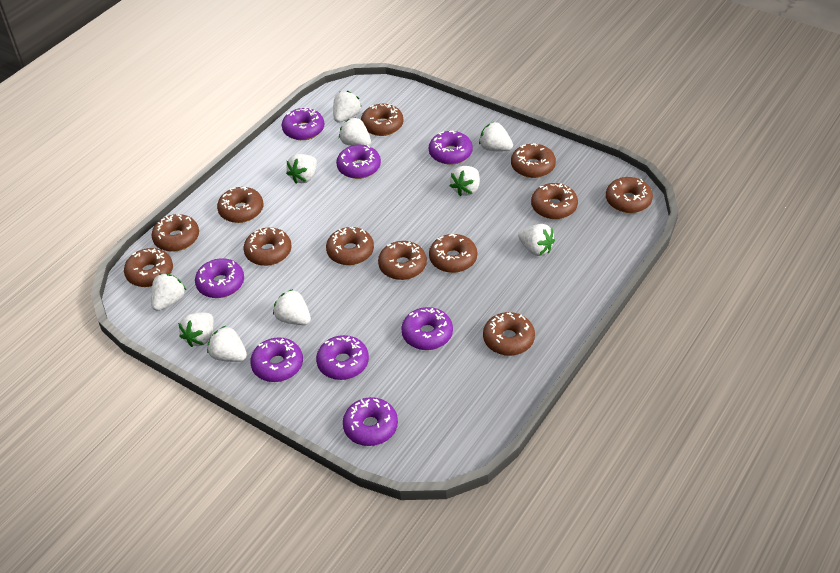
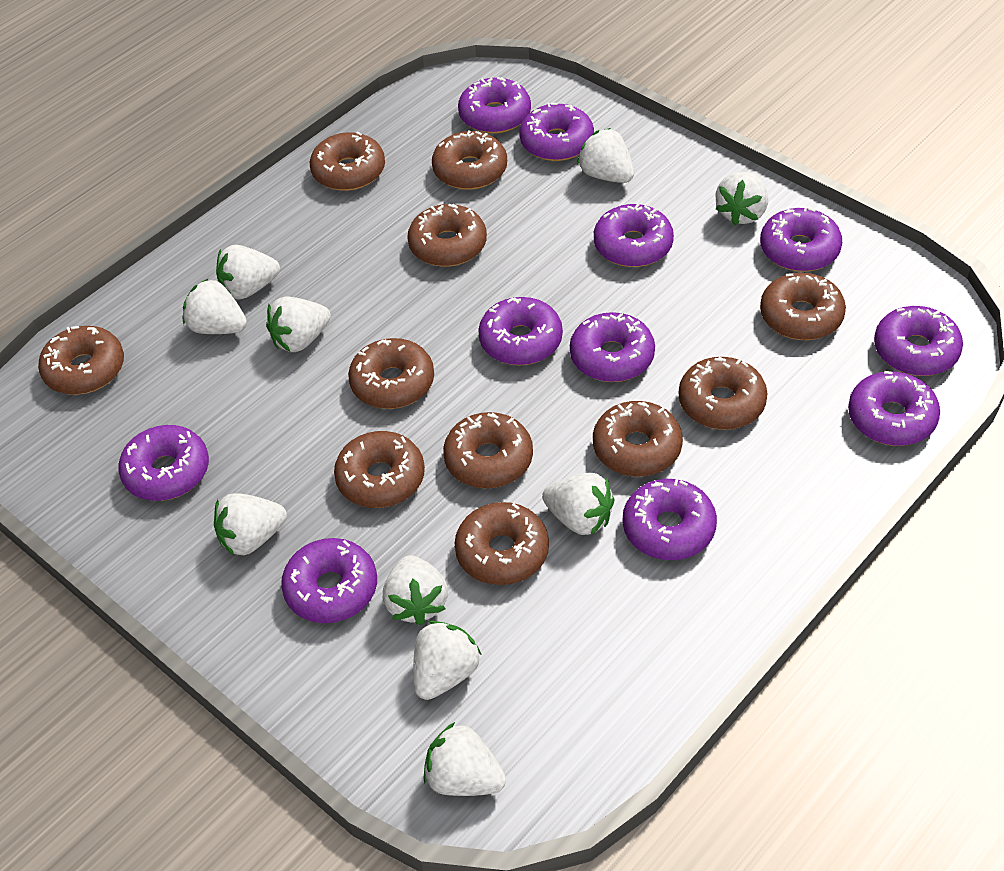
brown donut: 12 -> 11
purple donut: 8 -> 11

